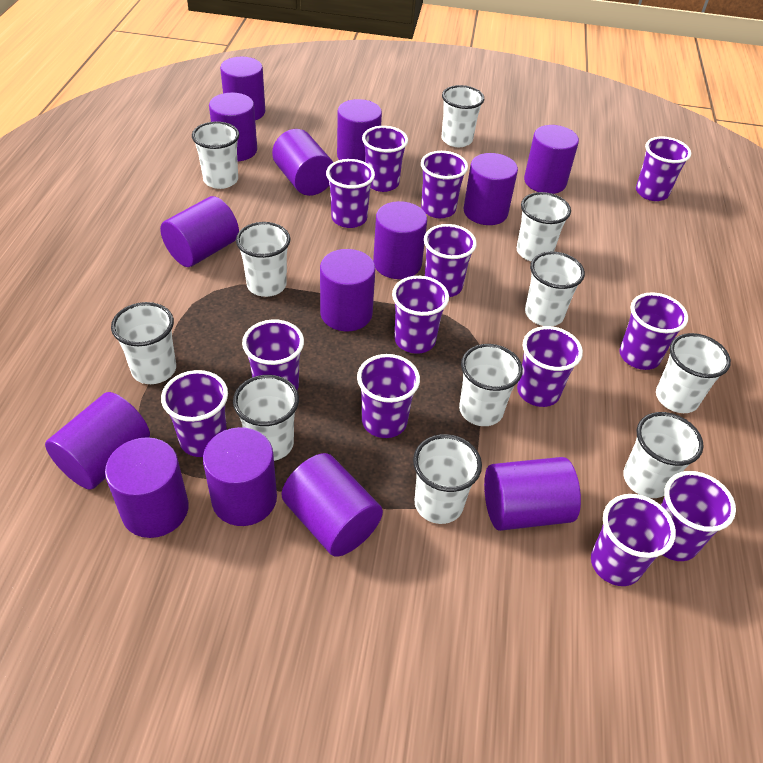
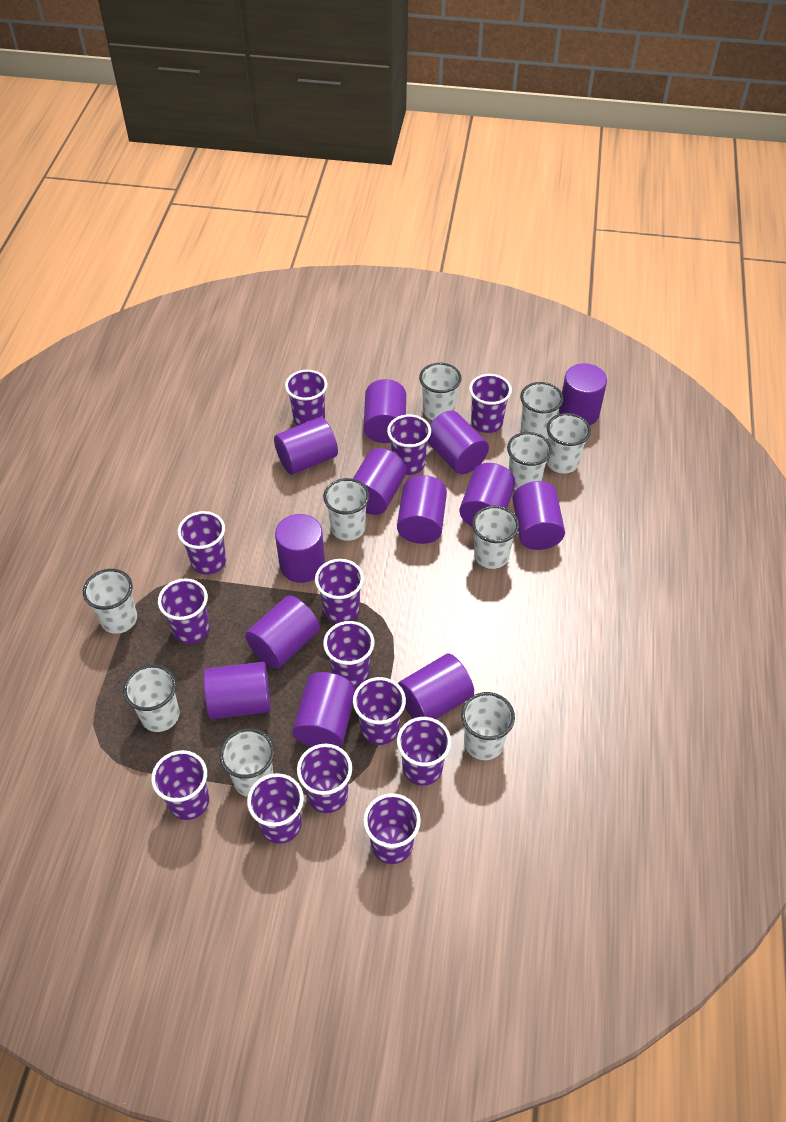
purple cylinder: 14 -> 13
white cup: 11 -> 10

